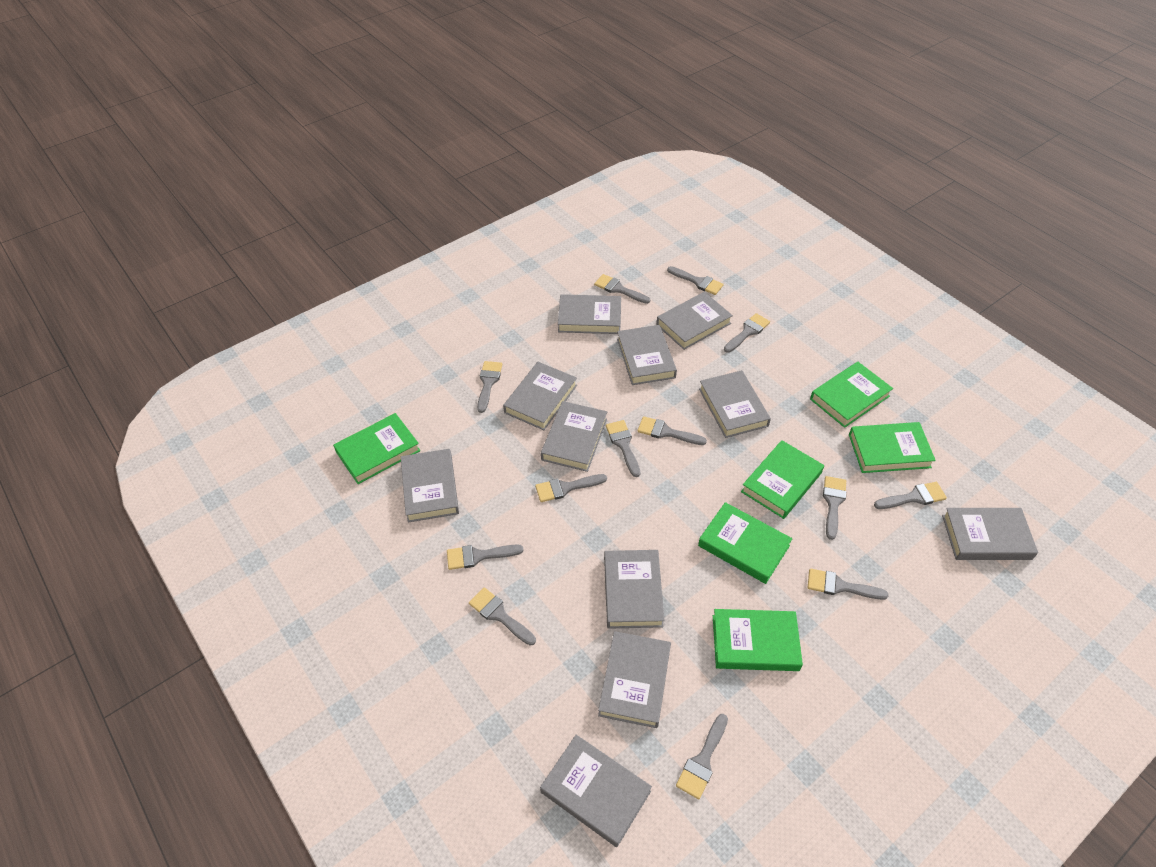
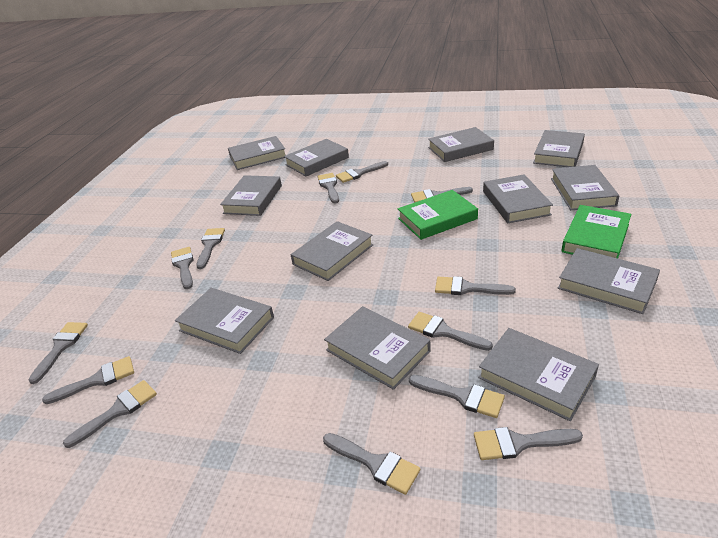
green book: 6 -> 2
grey book: 11 -> 12

